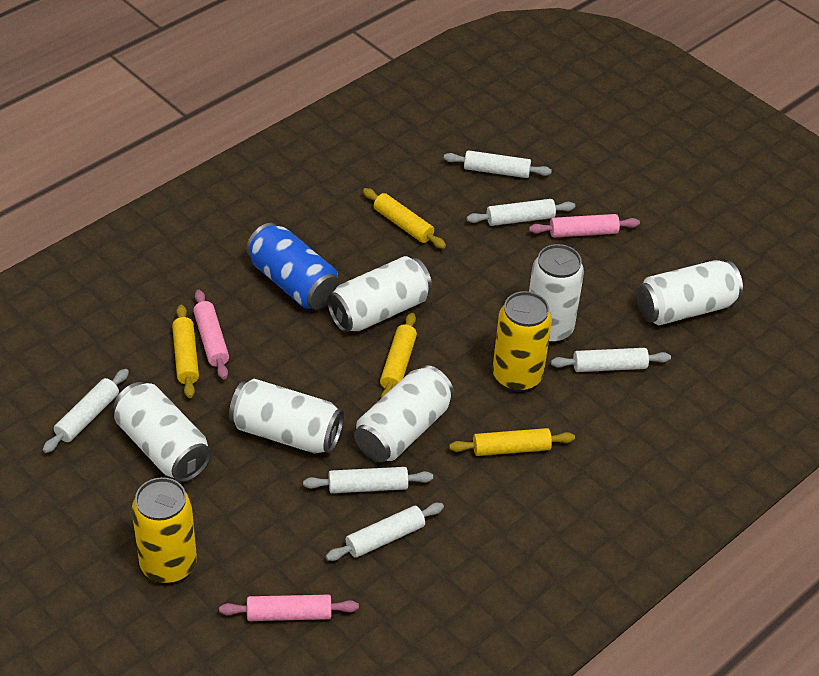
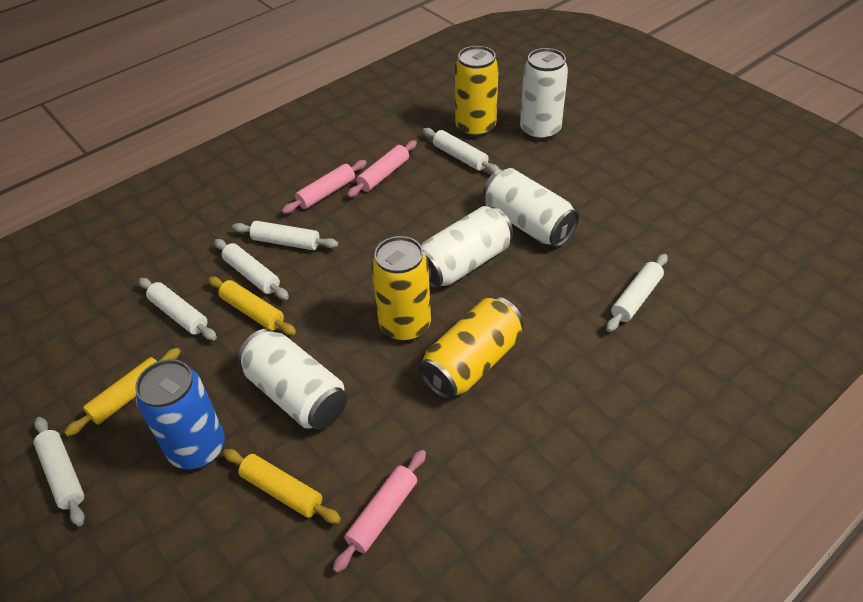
white can: 6 -> 4
yellow can: 2 -> 3
yellow rolling pin: 4 -> 3

